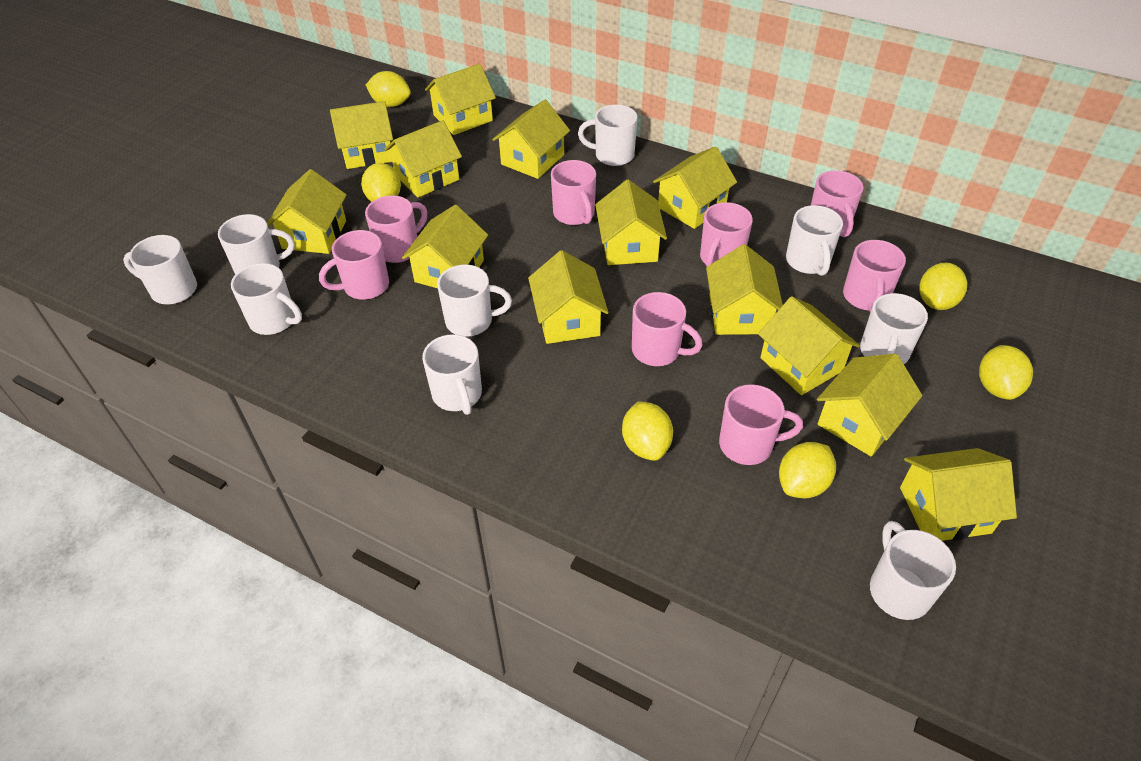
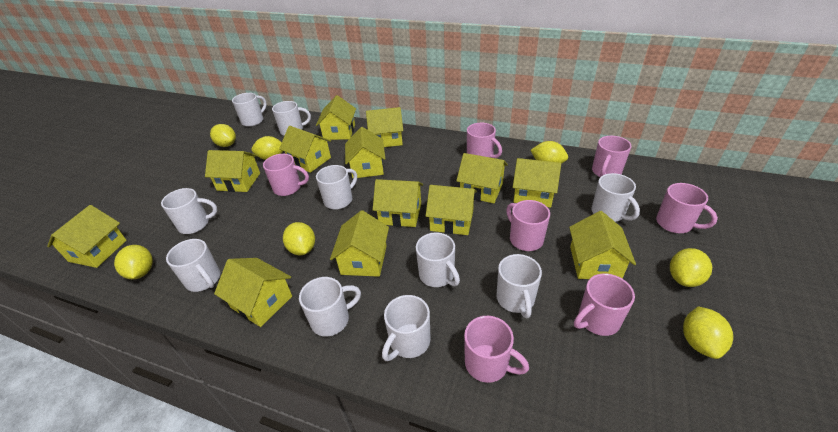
pink mug: 8 -> 7
white mug: 9 -> 10
yellow lemon: 6 -> 7

